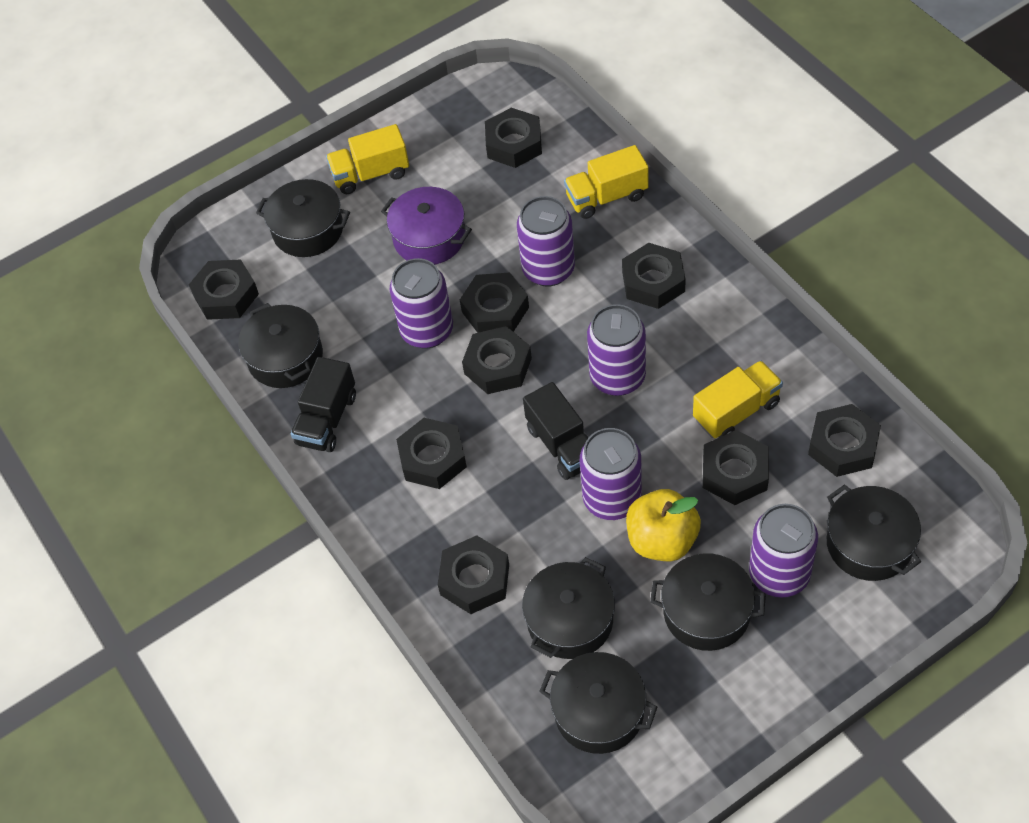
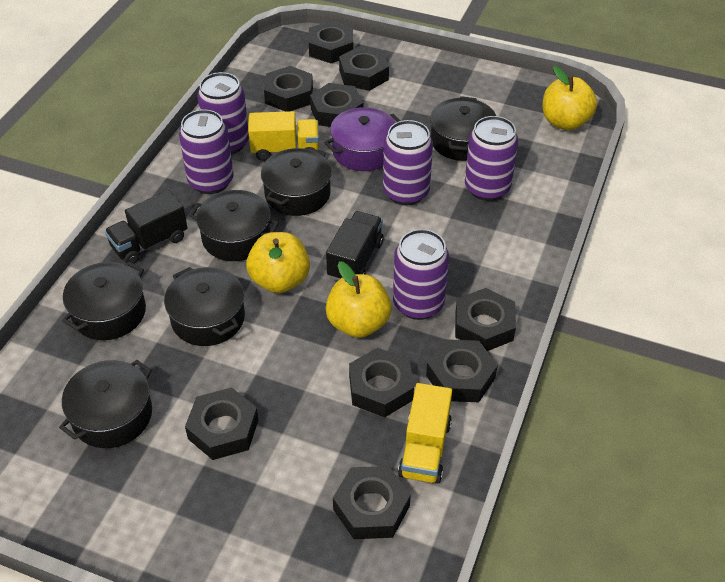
yellow apple: 1 -> 3
yellow truck: 3 -> 2

